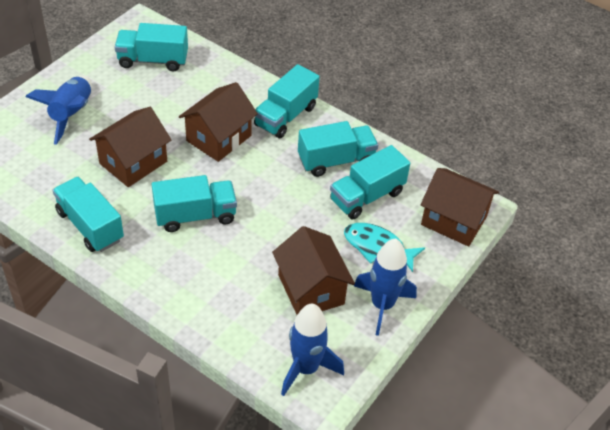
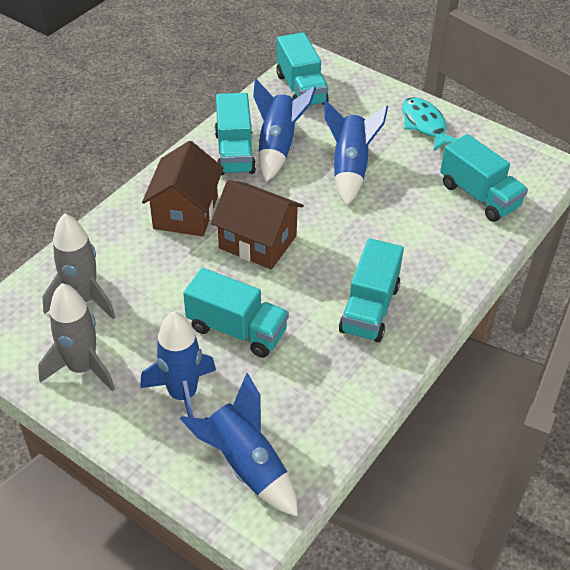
blue rocket: 3 -> 4
brown house: 4 -> 2
grey rocket: 0 -> 2
turquoise truck: 6 -> 5

